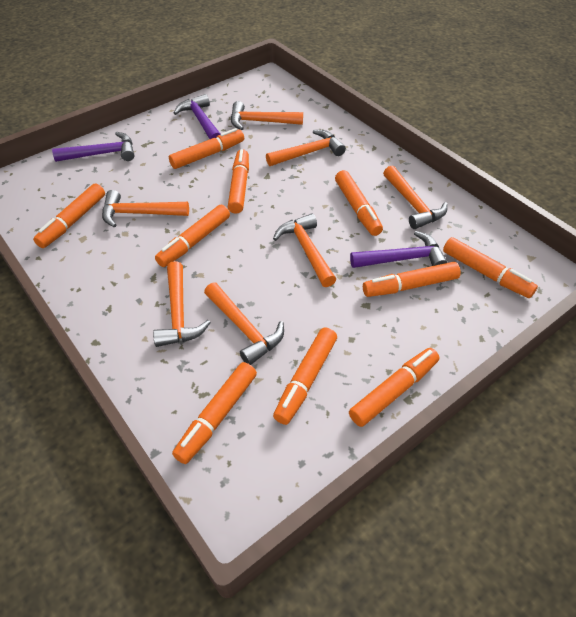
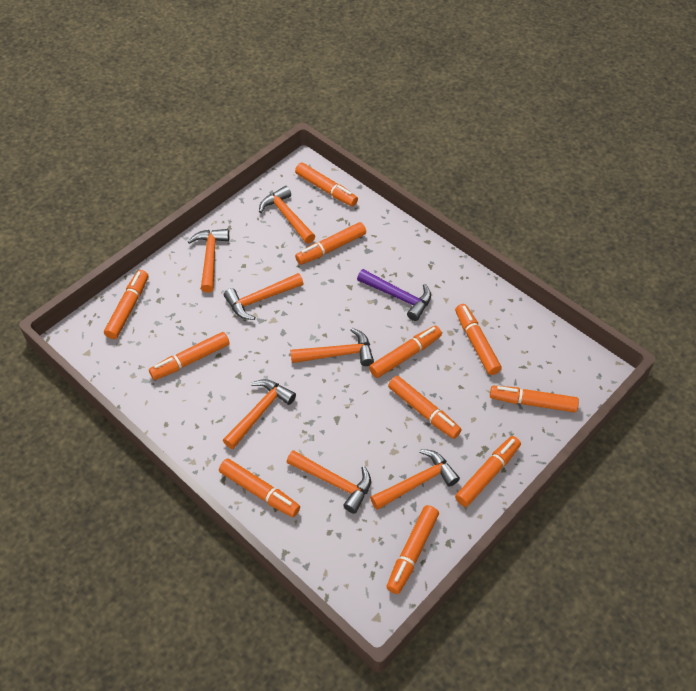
orange marker: 10 -> 11
purple hammer: 3 -> 1

